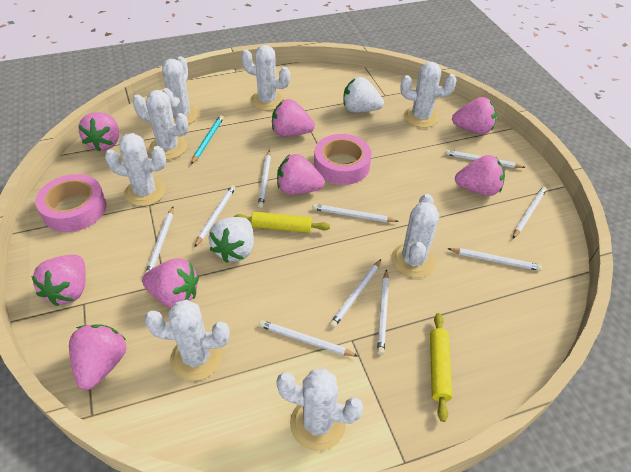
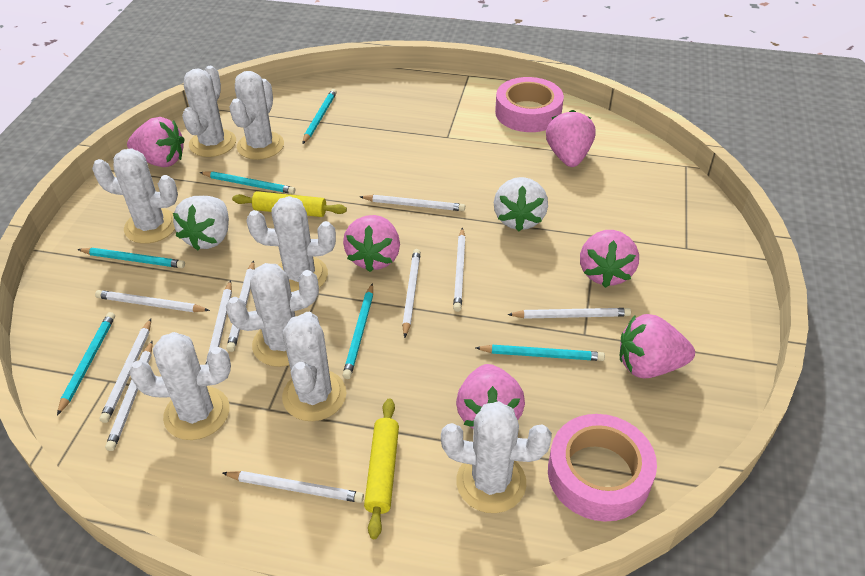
pink strawberry: 8 -> 6
turquoise pencil: 1 -> 6

